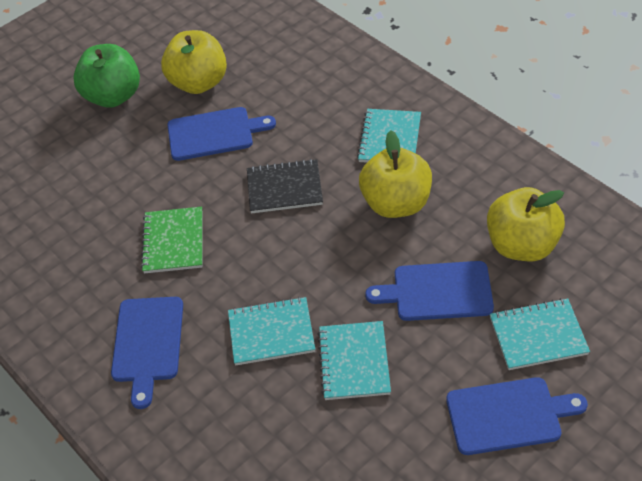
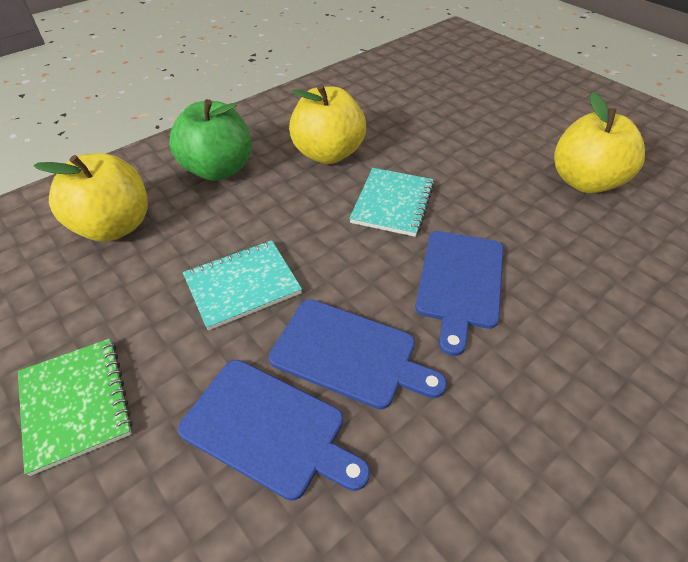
black notebook: 1 -> 0
blue cutting board: 4 -> 3
turquoise notebook: 4 -> 2

